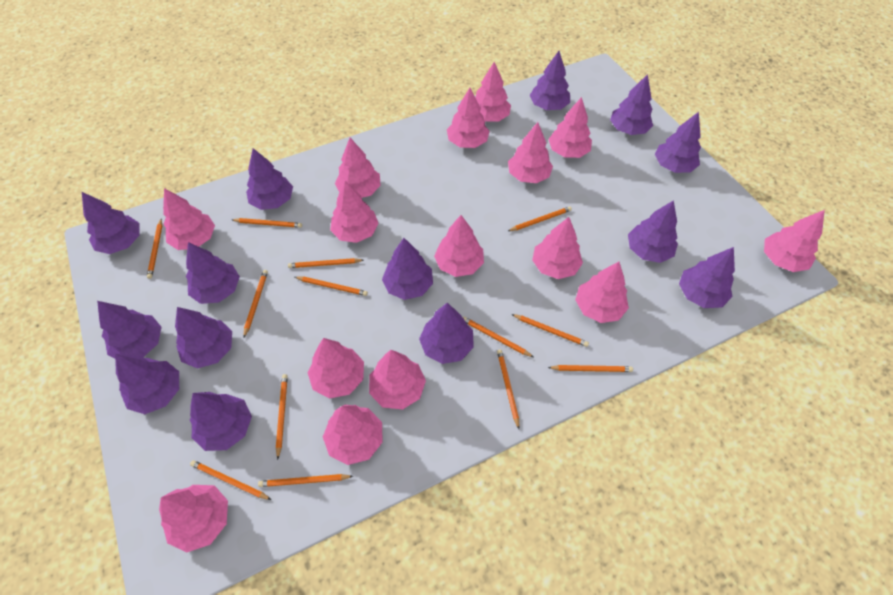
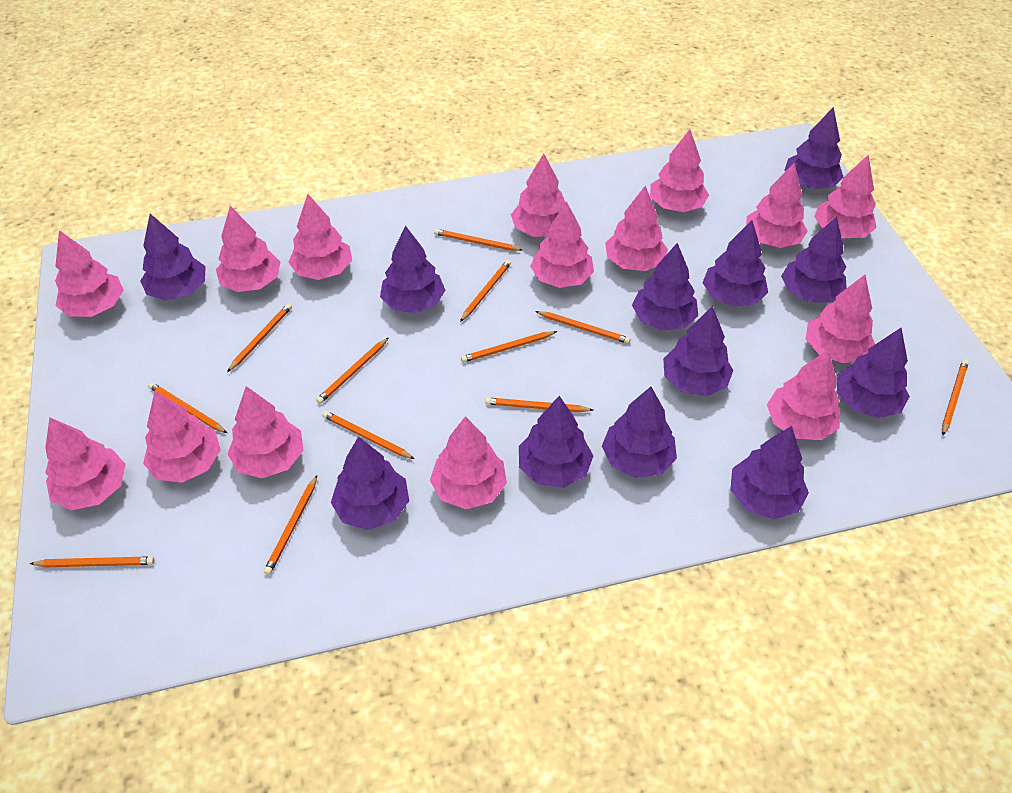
orange pencil: 13 -> 12
purple tree: 14 -> 12

